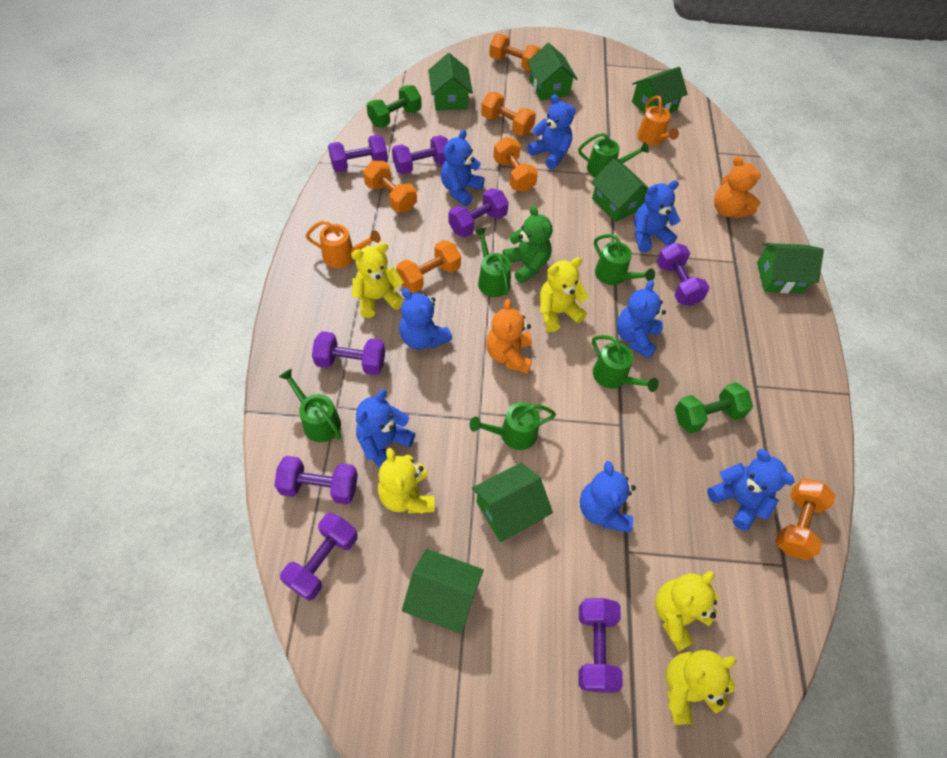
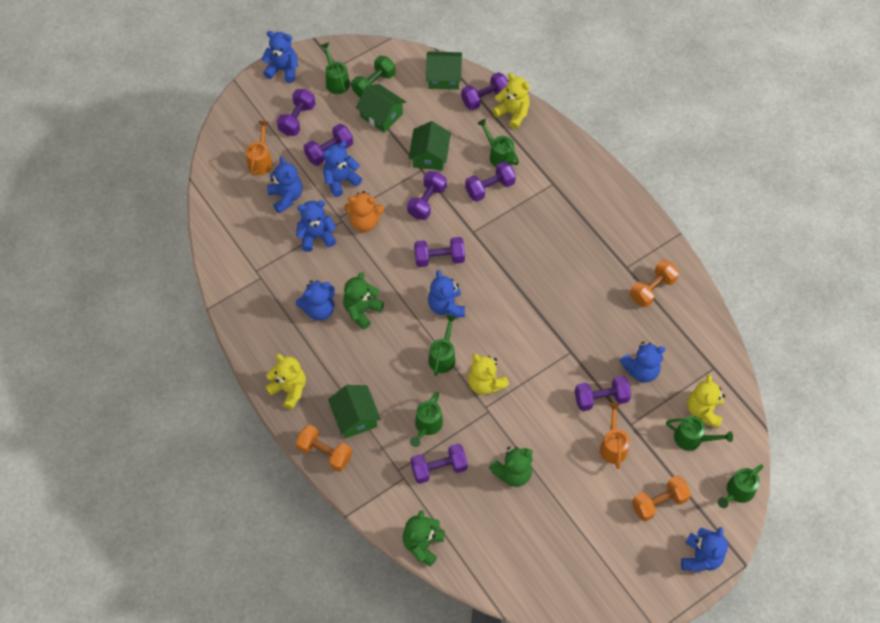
green dumbbell: 2 -> 1
green house: 7 -> 4
green teddy bear: 1 -> 3
orange dumbbell: 6 -> 3
orange teddy bear: 2 -> 1
yellow teddy bear: 5 -> 4

